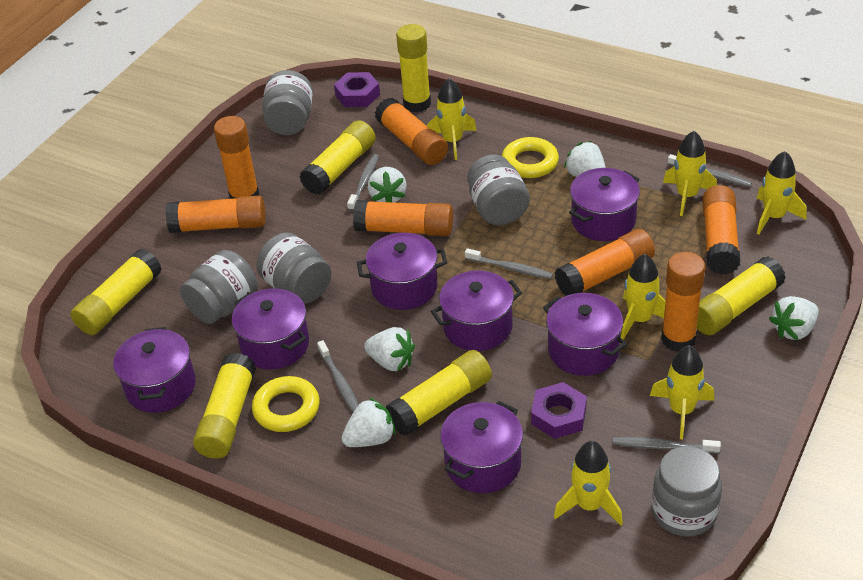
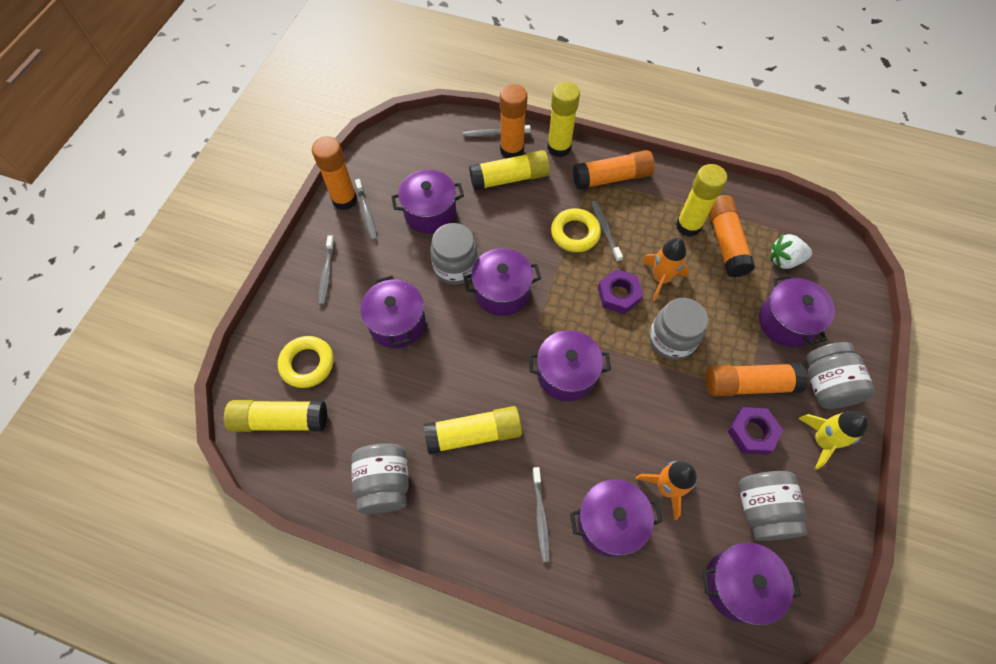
orange glue stick: 7 -> 5
orange rocket: 0 -> 2
white strawberry: 5 -> 1
yellow glue stick: 6 -> 5
yellow rocket: 6 -> 1

